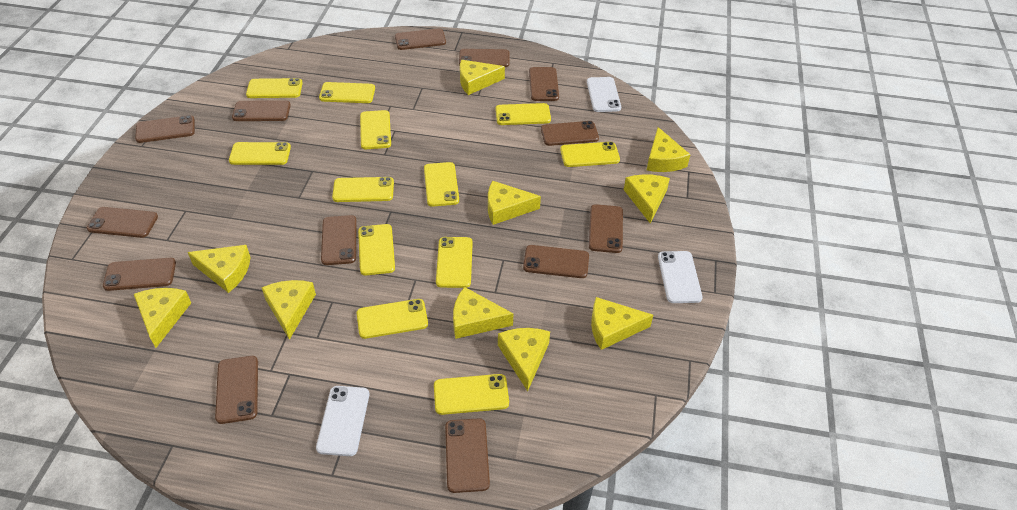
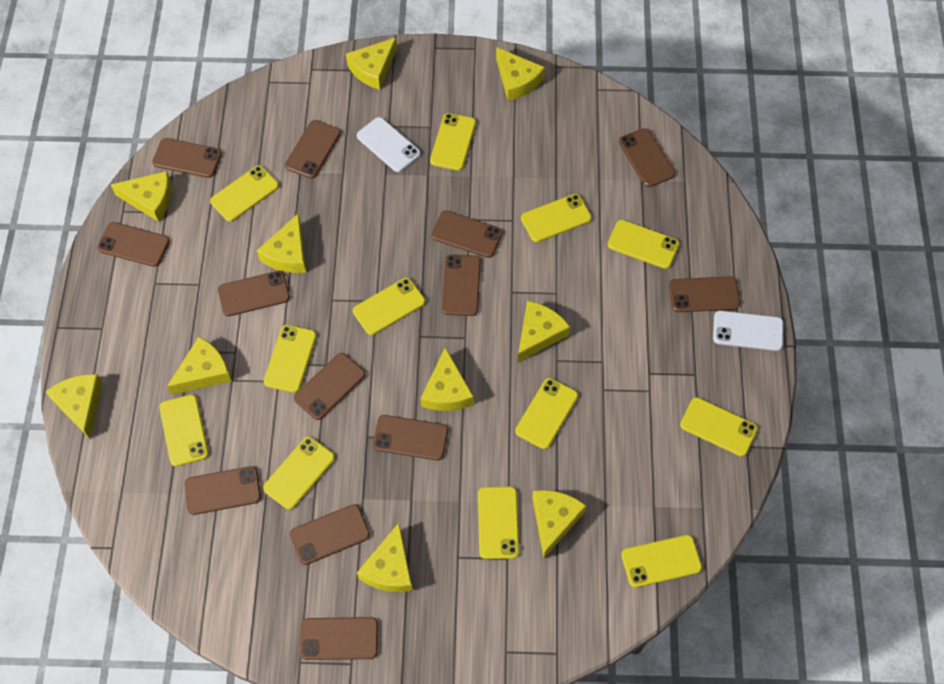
white phone: 3 -> 2

